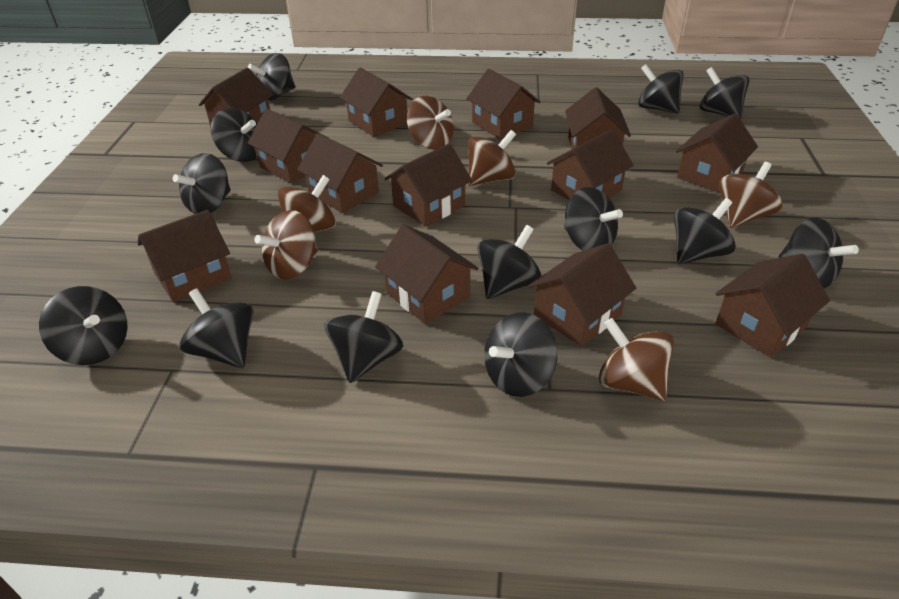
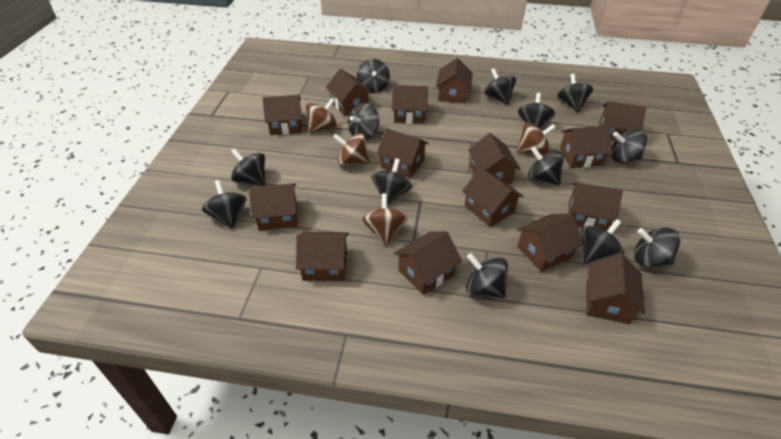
brown house: 13 -> 15
brown spinning top: 6 -> 4

